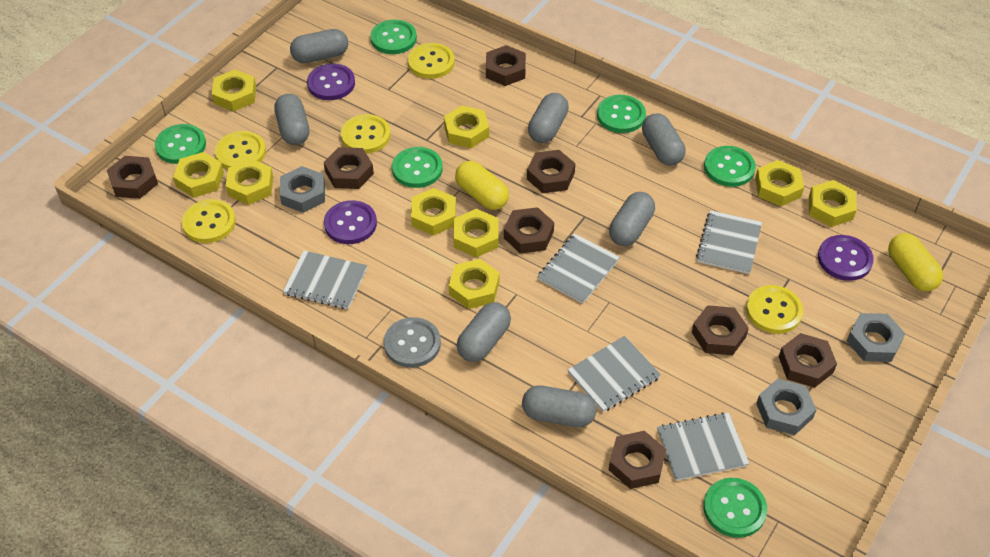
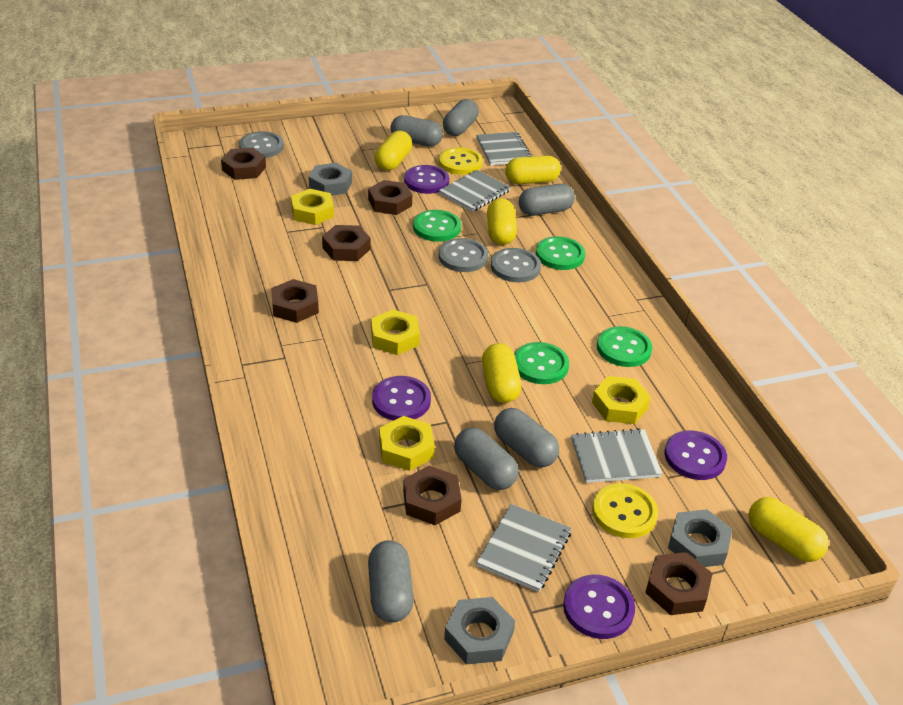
brown nut: 8 -> 6
green button: 6 -> 4
grey button: 1 -> 3
grey capsule: 7 -> 6
grey notebook: 5 -> 4
purple button: 3 -> 4
yellow button: 5 -> 2
yellow capsule: 2 -> 5
yellow nut: 9 -> 4

